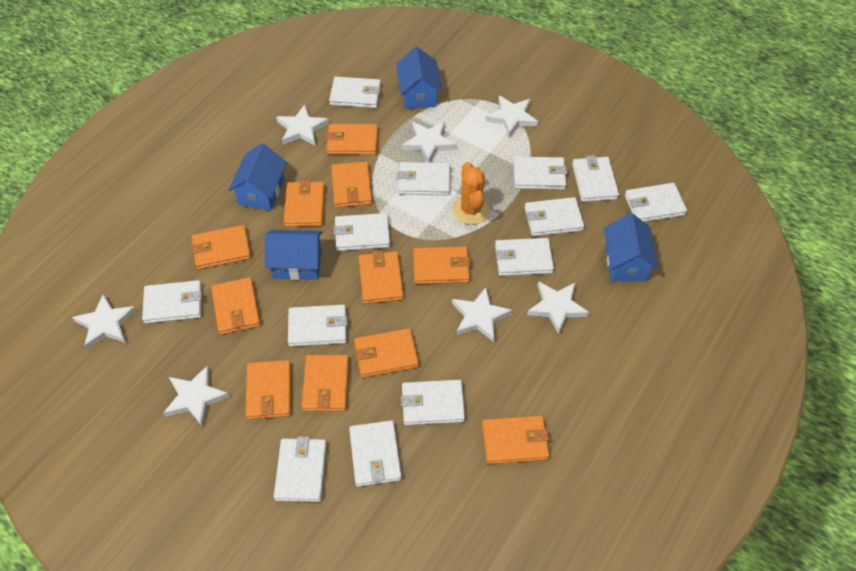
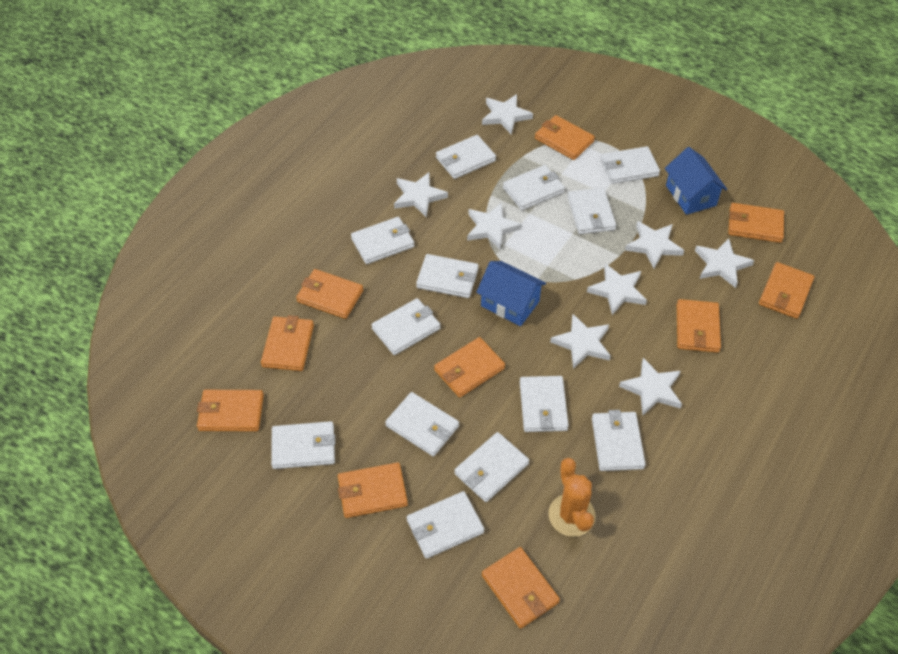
blue house: 4 -> 2
orange wallet: 11 -> 10
white star: 7 -> 8

